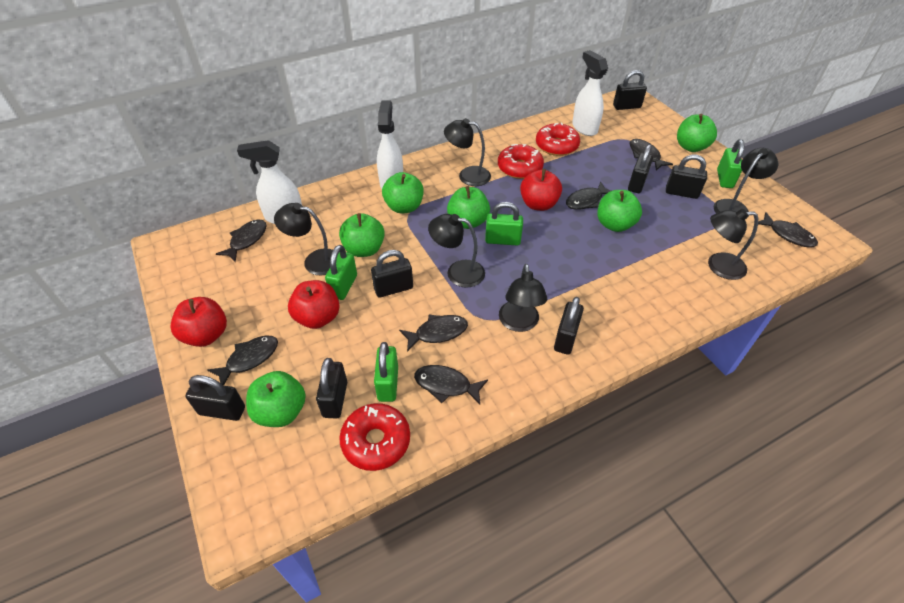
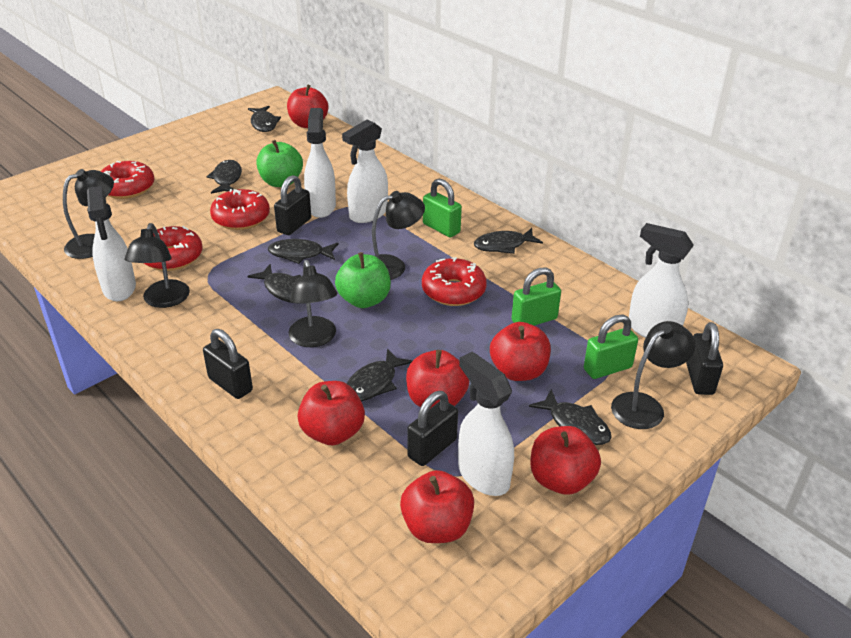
black lamp: 6 -> 5
black padlock: 7 -> 4
green apple: 6 -> 2
green padlock: 4 -> 3
red apple: 3 -> 6
red donut: 3 -> 4
white spray bottle: 3 -> 5

